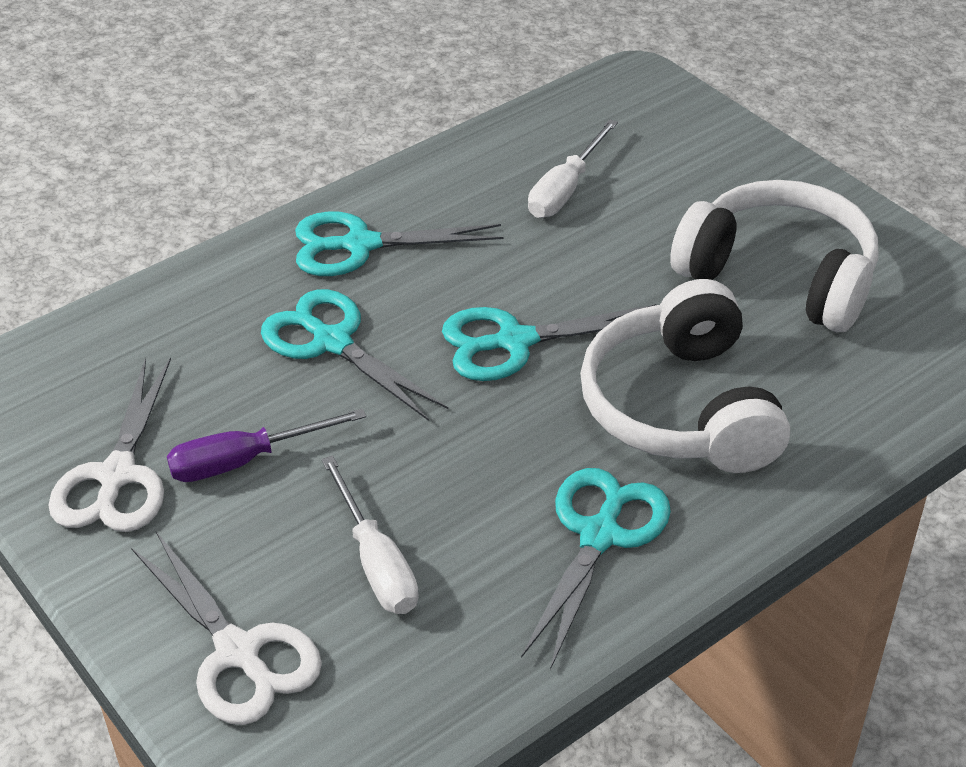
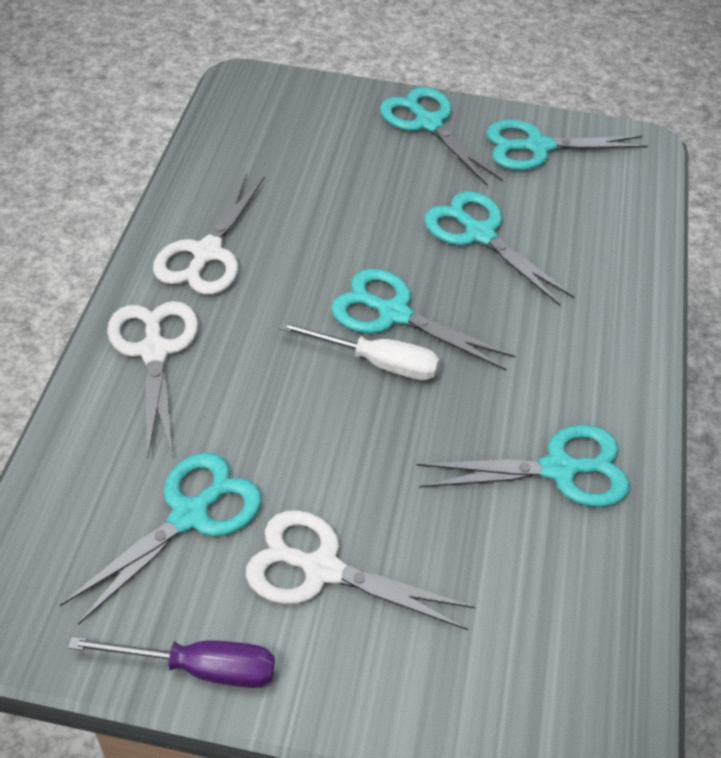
turquoise scissors: 4 -> 6
white headphones: 2 -> 0
white scissors: 2 -> 3
white screwdriver: 2 -> 1

